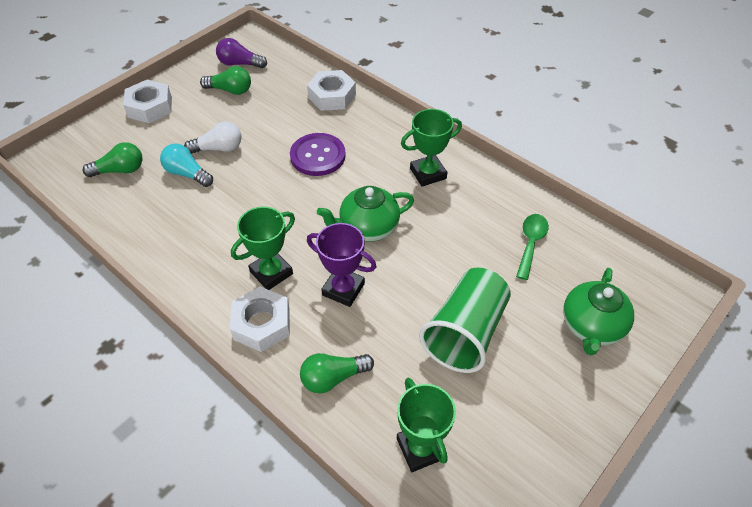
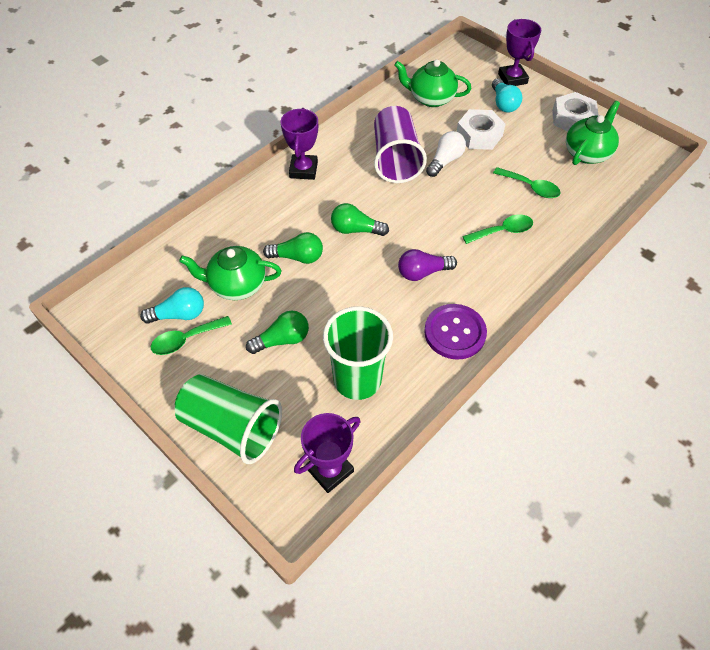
green cup: 1 -> 2
green spoon: 1 -> 3
green teapot: 2 -> 3
green trophy: 3 -> 0
purple cup: 0 -> 1
purple trophy: 1 -> 3
turquoise light bulb: 1 -> 2
white nut: 3 -> 2

